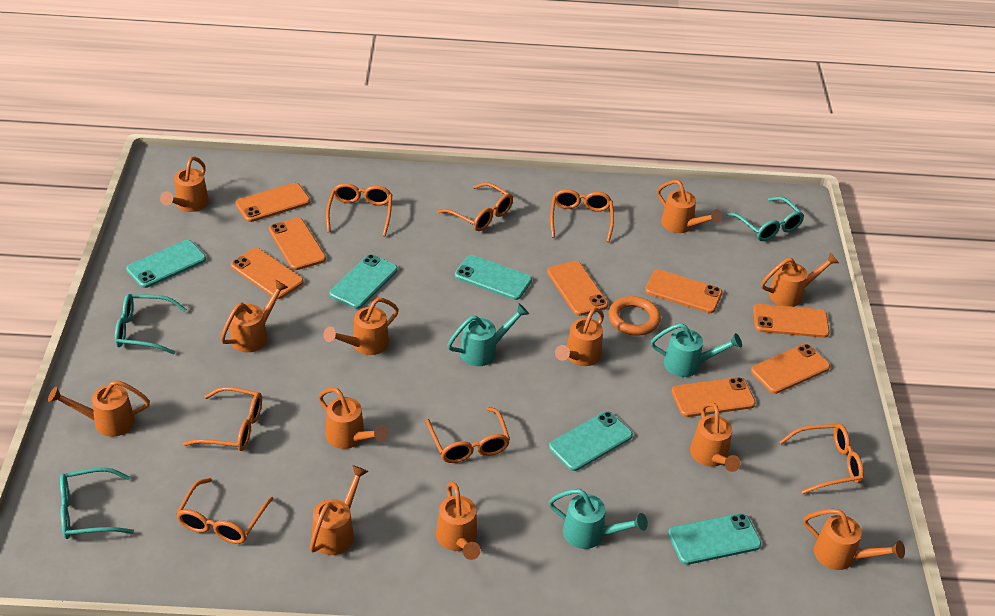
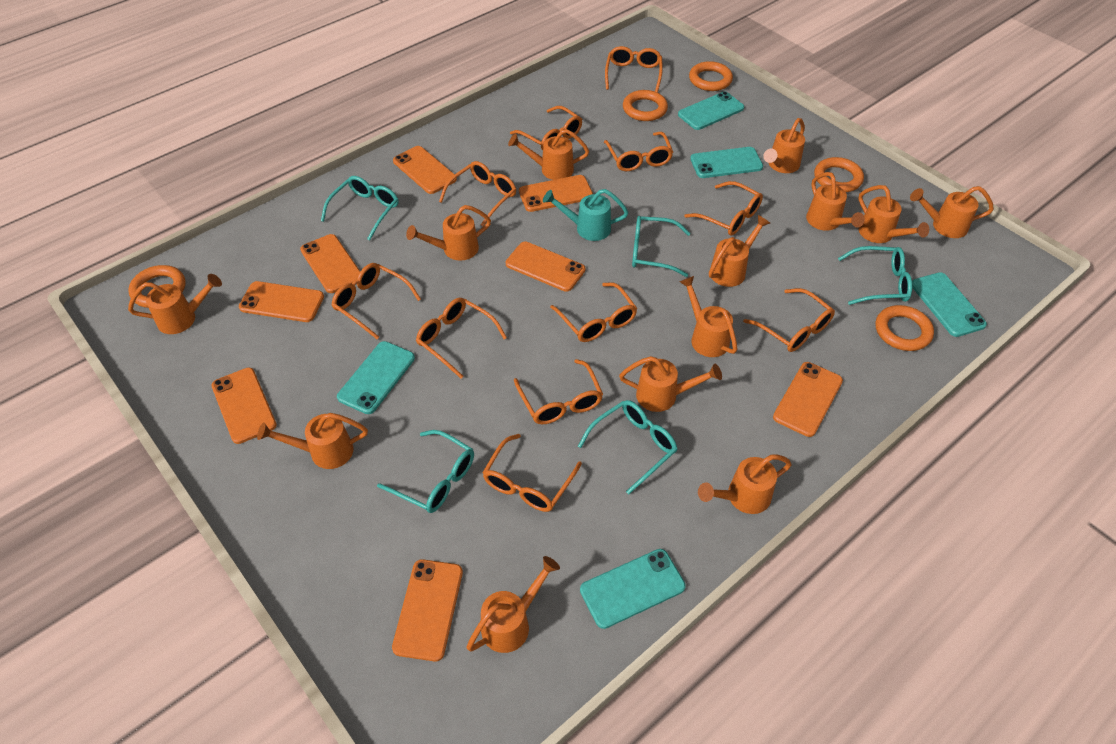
orange glasses: 7 -> 11
orange ring: 1 -> 5
orange watering can: 12 -> 13
turquoise glasses: 3 -> 5
turquoise watering can: 3 -> 1

